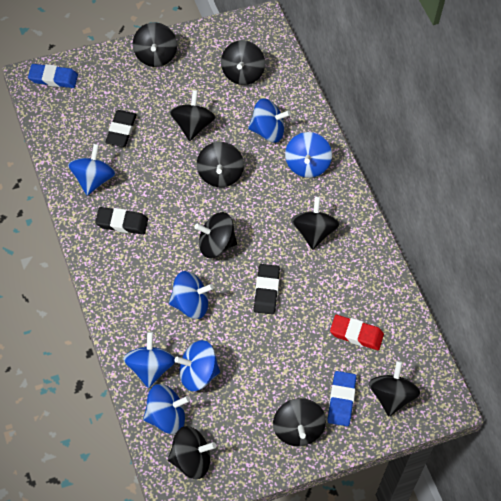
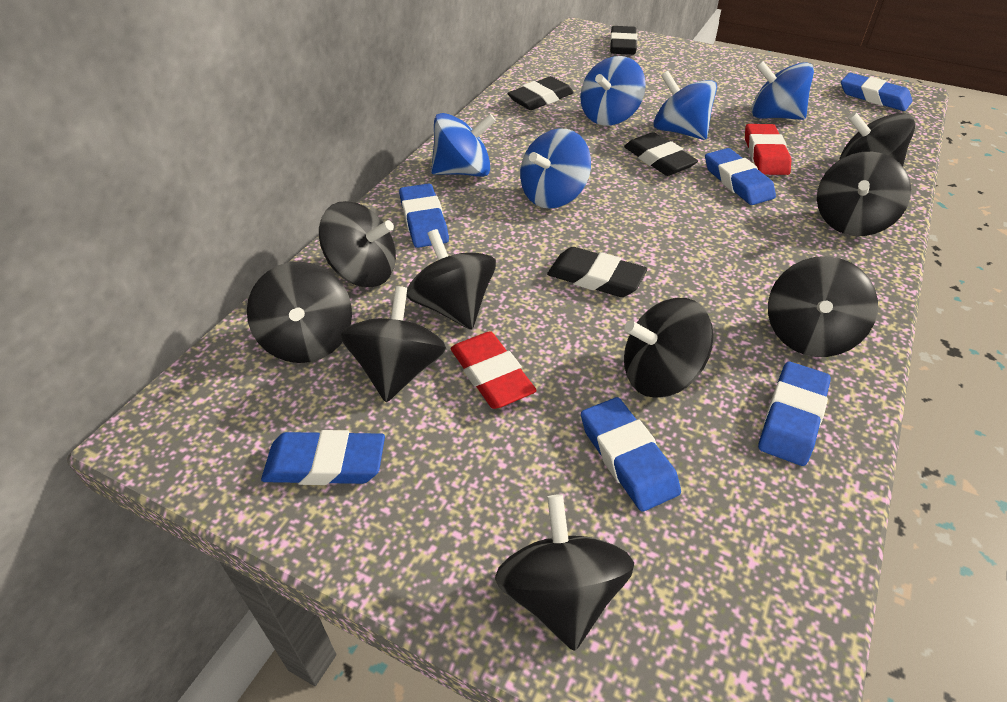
black eraser: 3 -> 4
blue eraser: 2 -> 6
blue spinning top: 7 -> 5
red eraser: 1 -> 2

